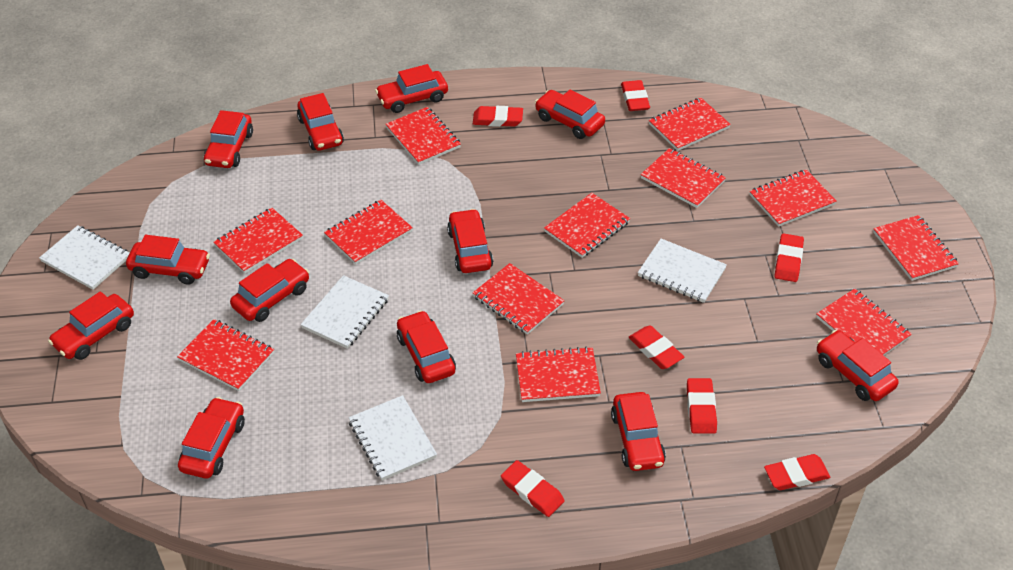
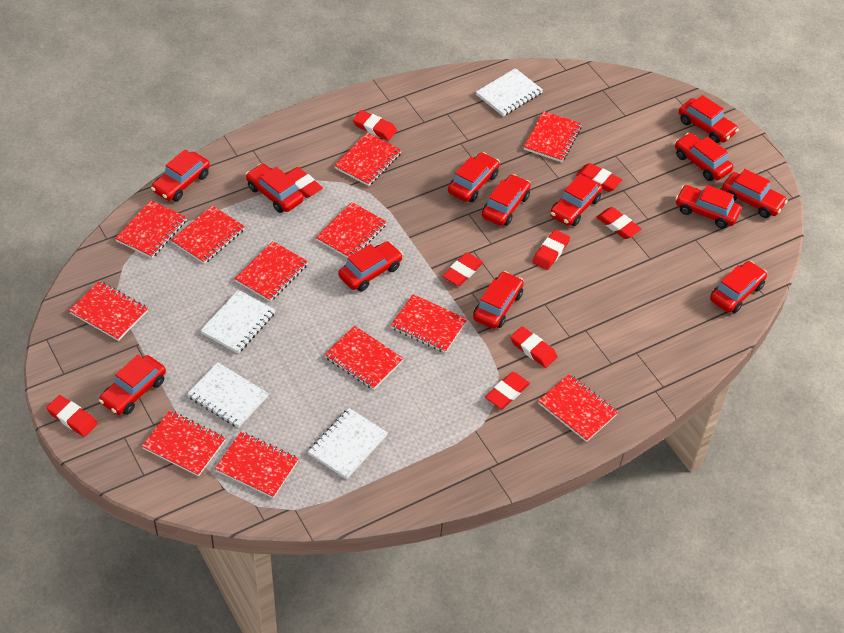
red car: 12 -> 13
red eraser: 7 -> 9

